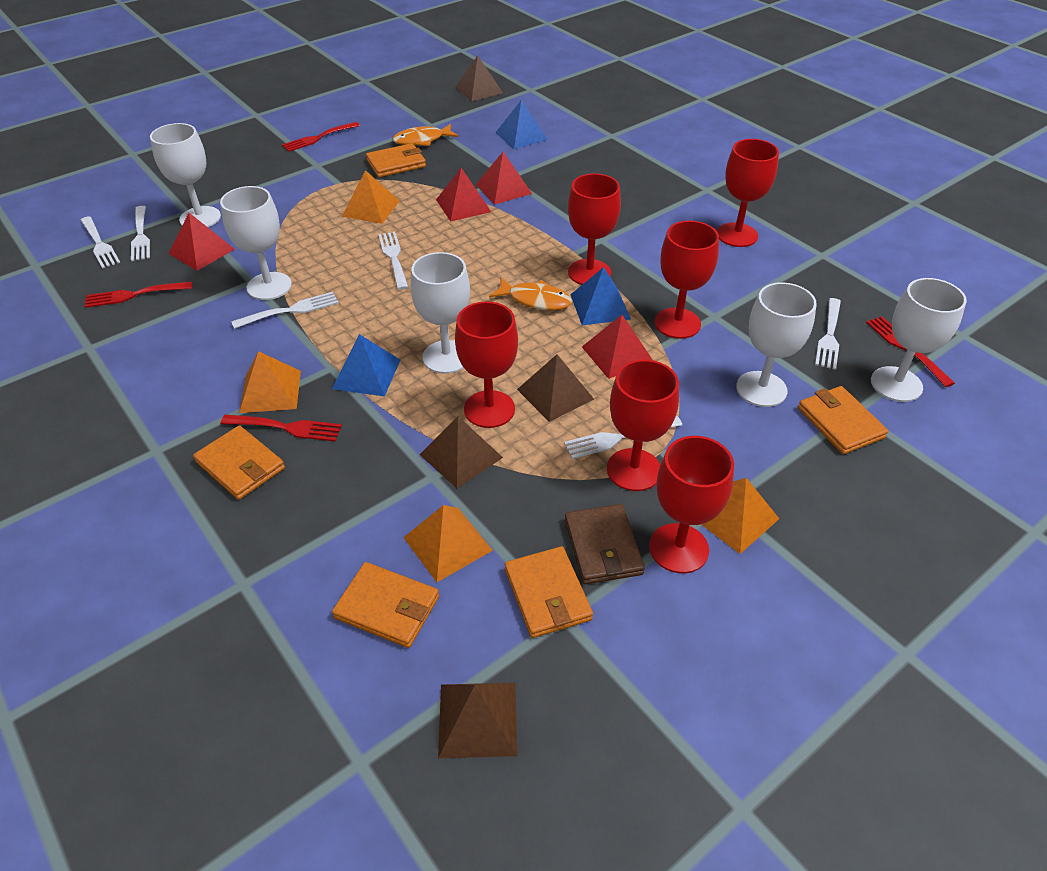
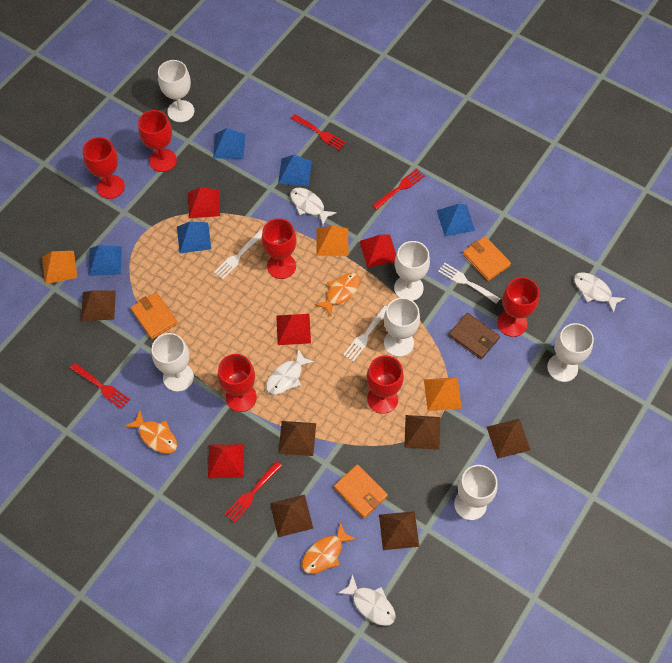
blue pyramid: 3 -> 5
brown pyramid: 4 -> 6
orange fish: 2 -> 3
orange pyramid: 4 -> 3
orange wallet: 5 -> 3
white fish: 0 -> 4
white fork: 6 -> 3
white goblet: 5 -> 6

